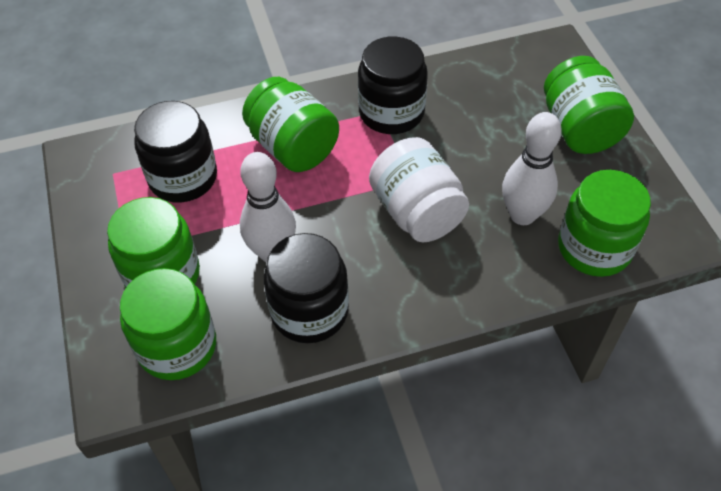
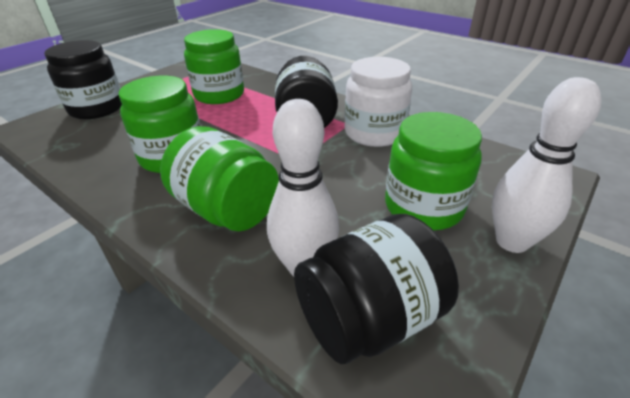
green jar: 5 -> 4

